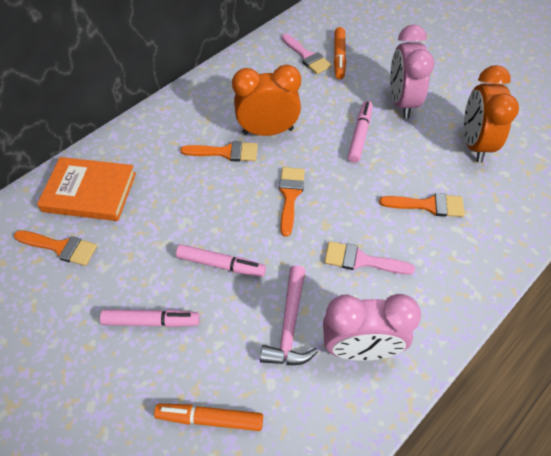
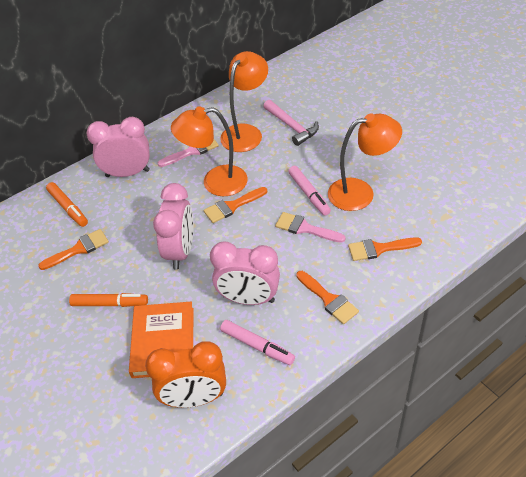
orange clock: 2 -> 1
orange lamp: 0 -> 3
pink clock: 2 -> 3
pink marker: 3 -> 2

